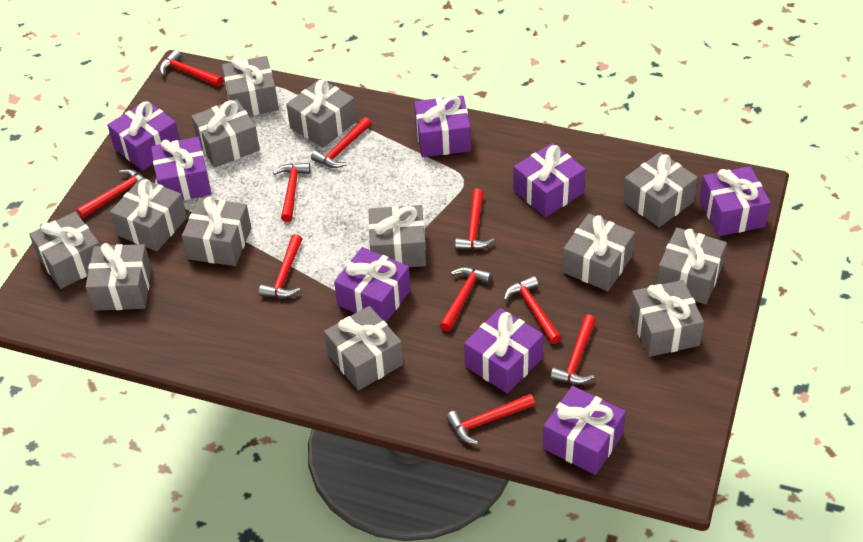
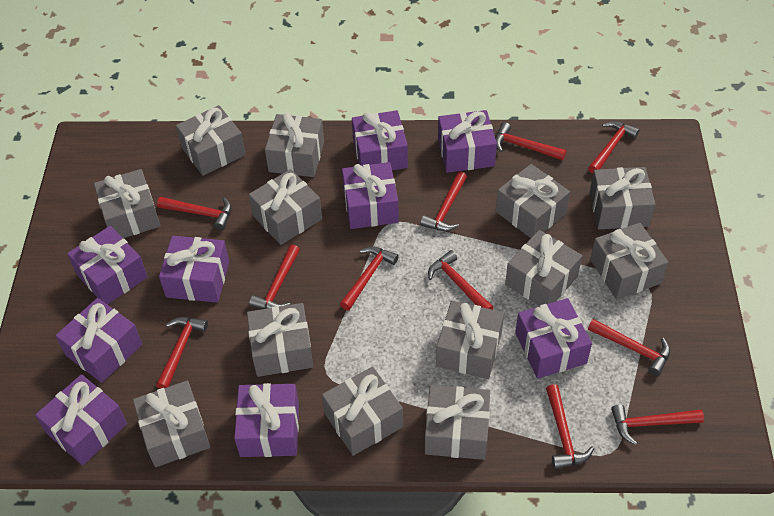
purple gift: 8 -> 9
red hammer: 10 -> 11

